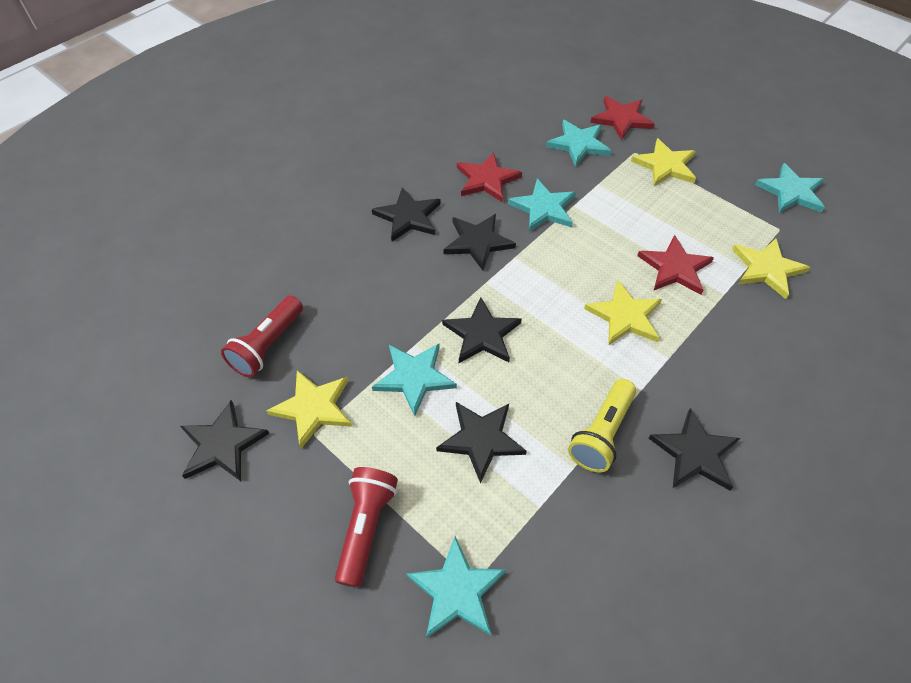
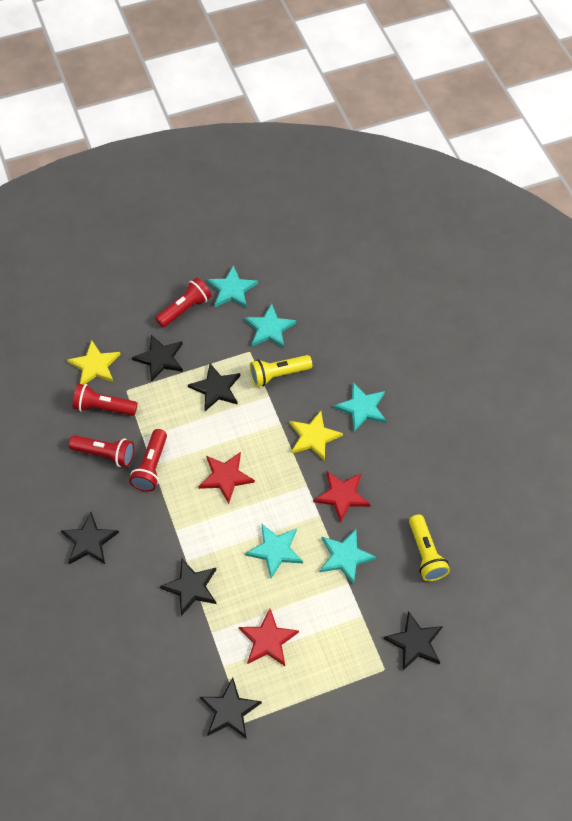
red flashlight: 2 -> 4
yellow flashlight: 1 -> 2
yellow star: 4 -> 2

